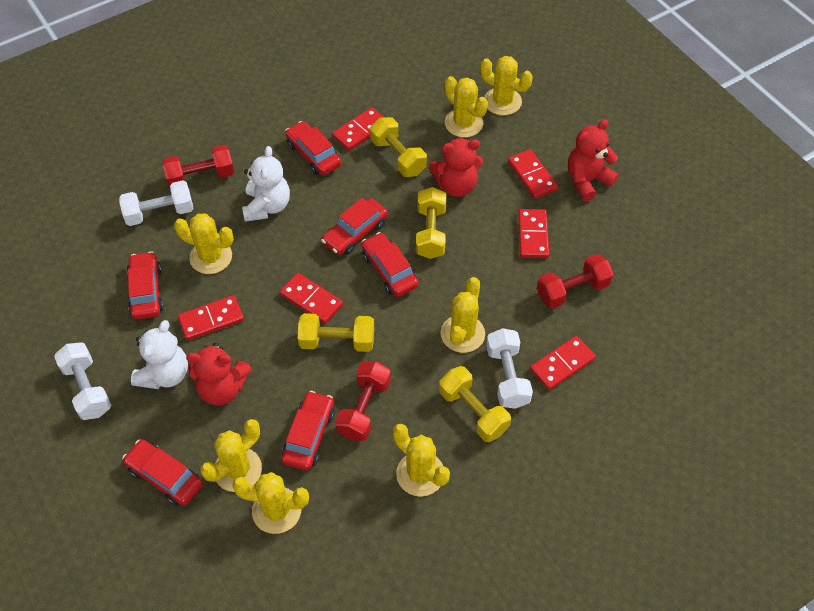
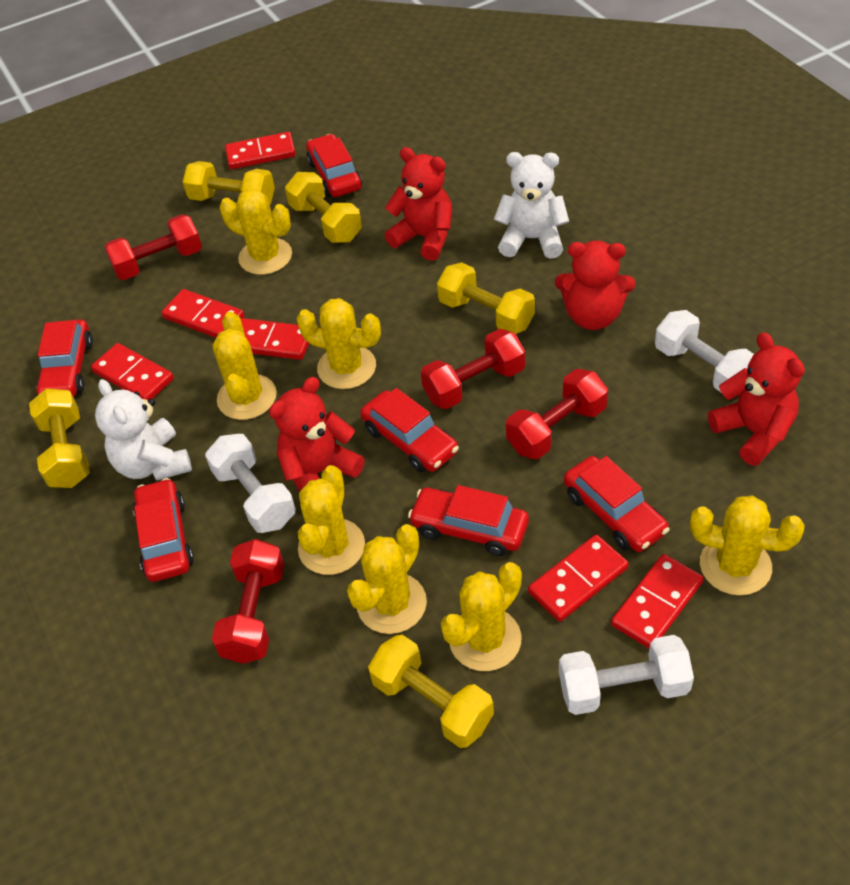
red dumbbell: 3 -> 4
red teddy bear: 3 -> 4
yellow dumbbell: 4 -> 5

